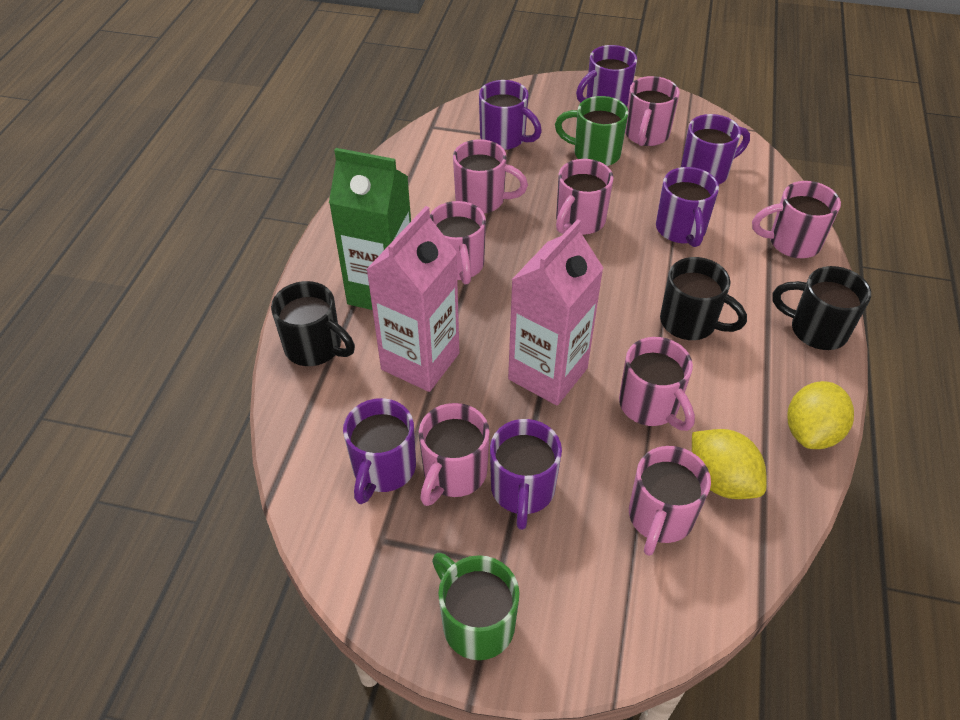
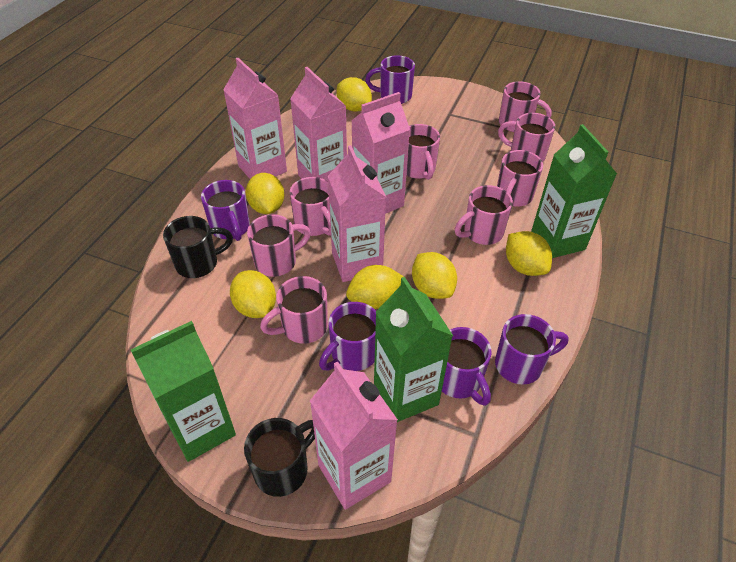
black mug: 3 -> 2
green carton: 1 -> 3
green mug: 2 -> 0
pink carton: 2 -> 5
purple mug: 6 -> 5
yellow lemon: 2 -> 6

